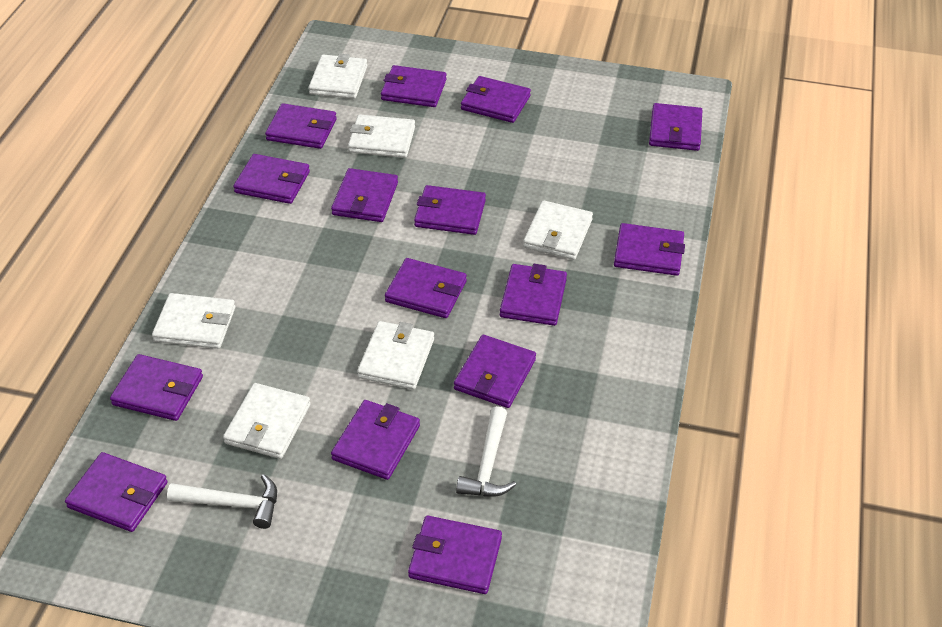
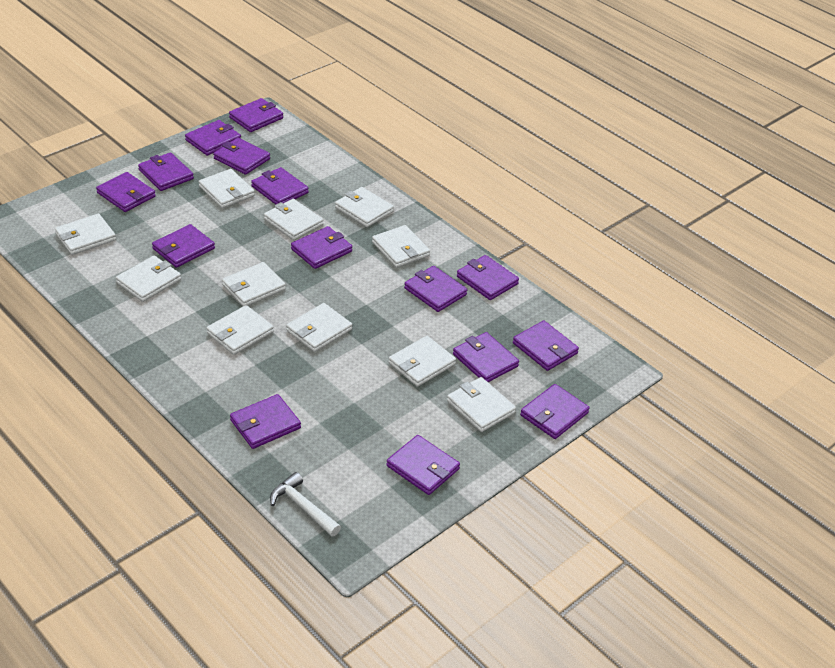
white hammer: 2 -> 1
white wallet: 6 -> 11

